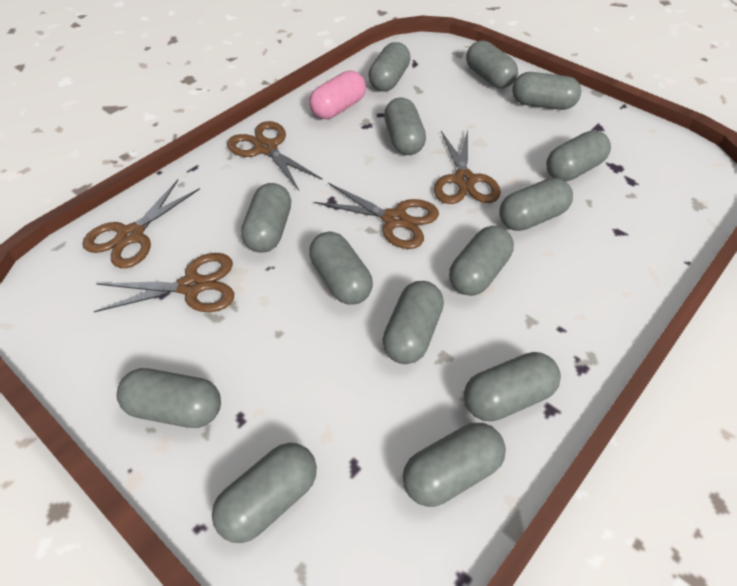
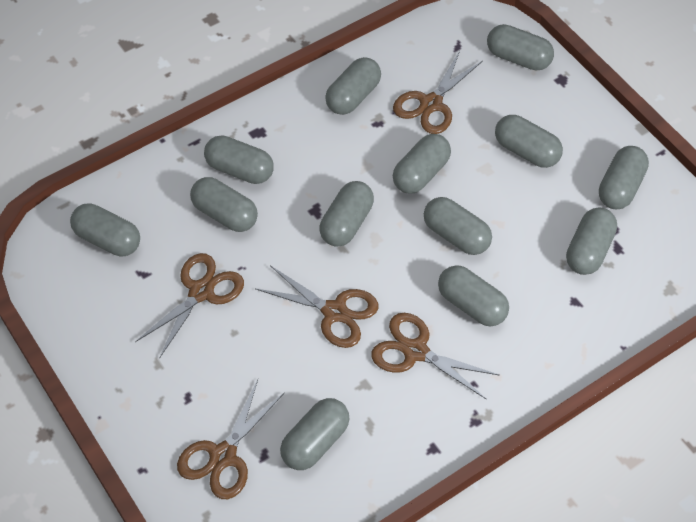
grey capsule: 14 -> 13
pink capsule: 1 -> 0

